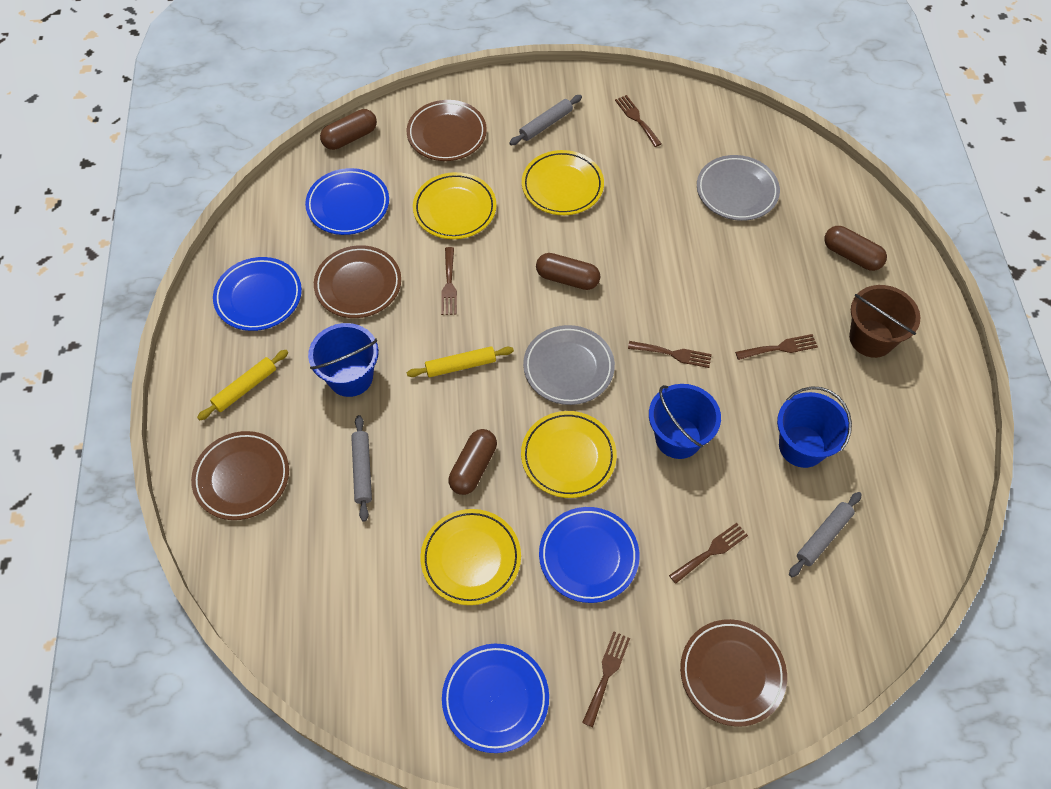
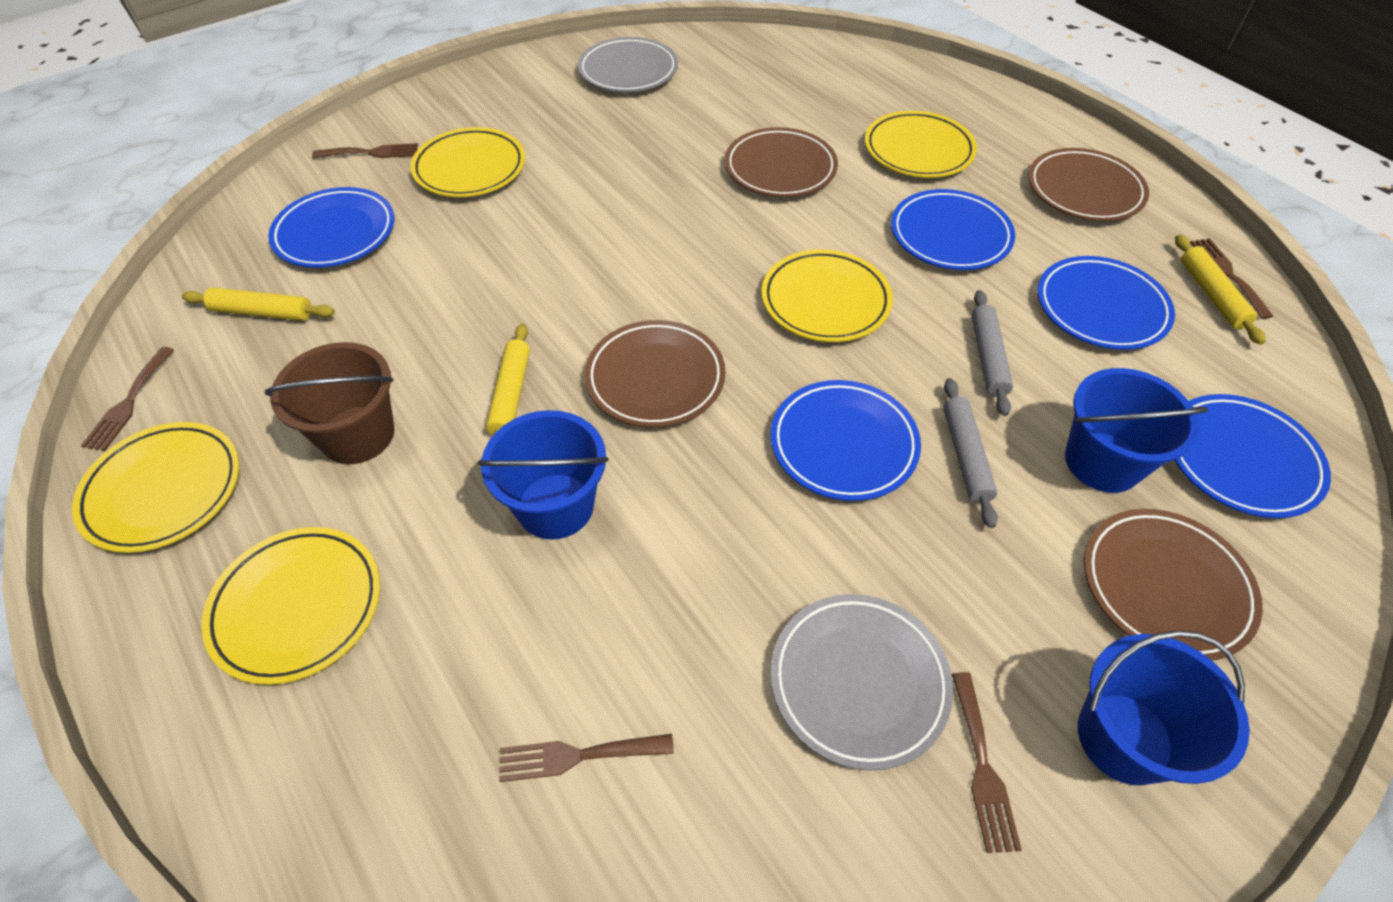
blue plate: 4 -> 5
brown capsule: 4 -> 0
brown fork: 6 -> 5
grey rolling pin: 3 -> 2
yellow plate: 4 -> 5
yellow rolling pin: 2 -> 3

